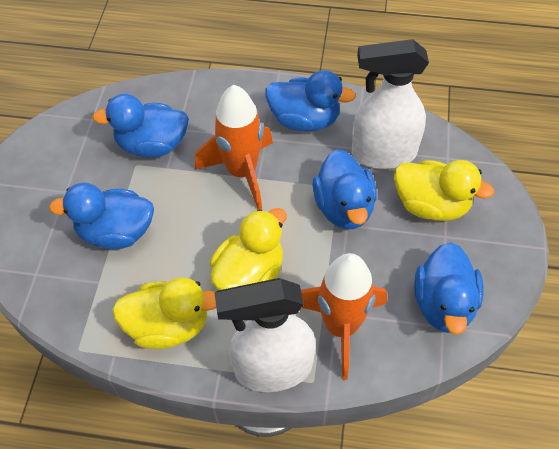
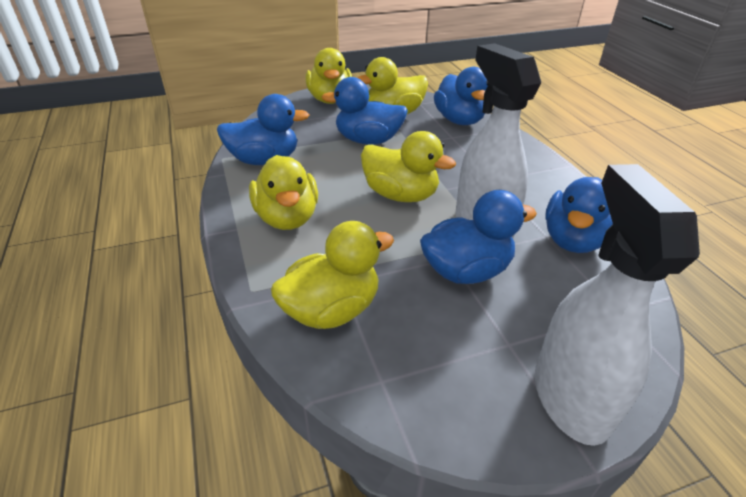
orange rocket: 2 -> 0
yellow duck: 3 -> 5

